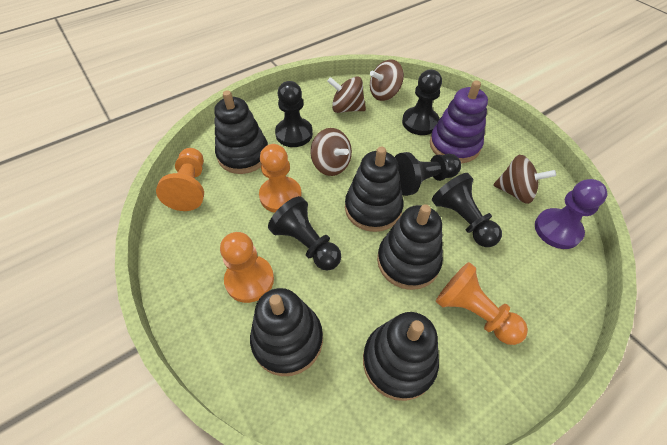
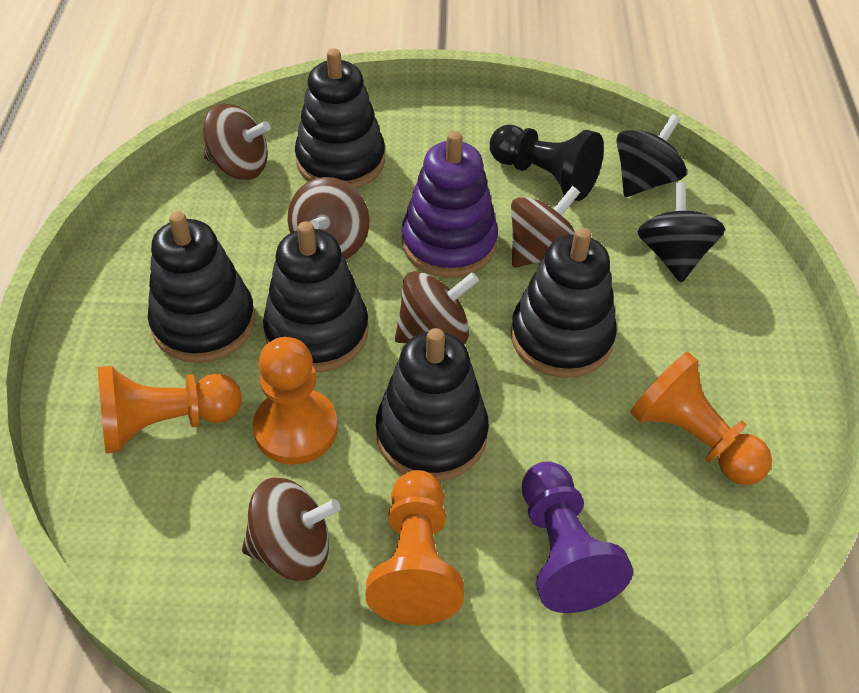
black pawn: 5 -> 1
black spinning top: 0 -> 2
brown spinning top: 4 -> 5

